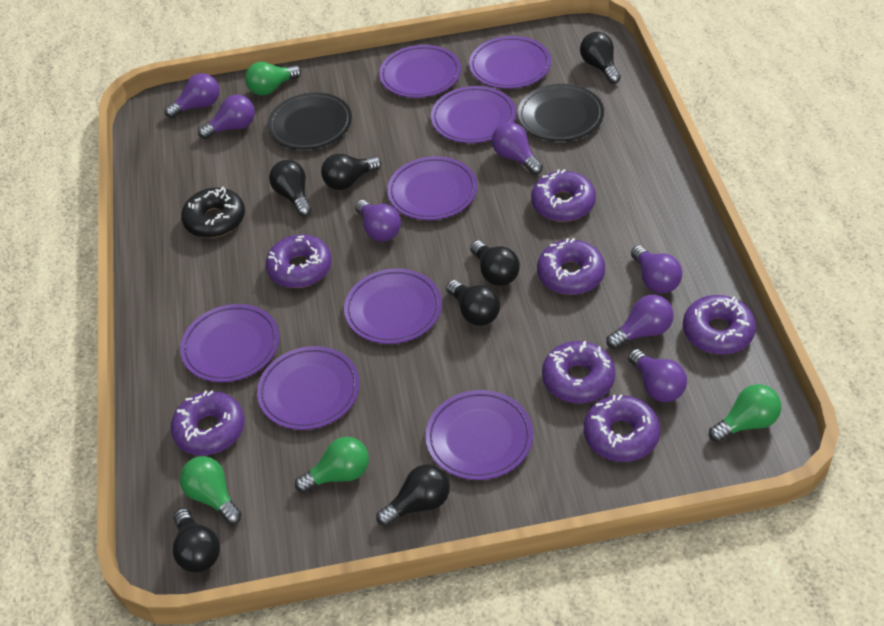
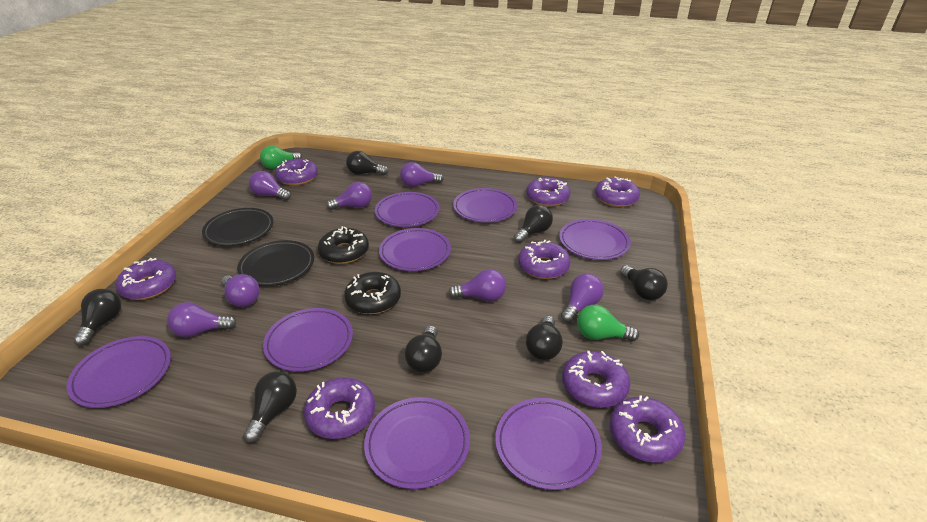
black donut: 1 -> 2
green light bulb: 4 -> 2
purple donut: 7 -> 8

